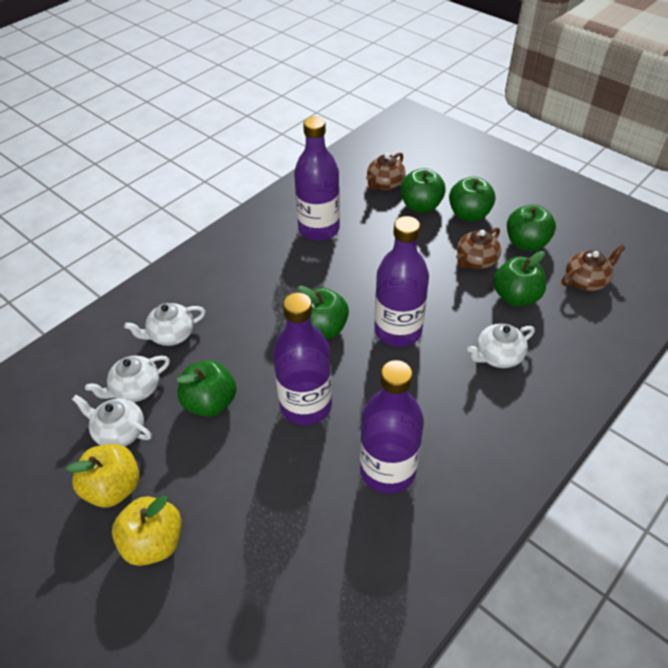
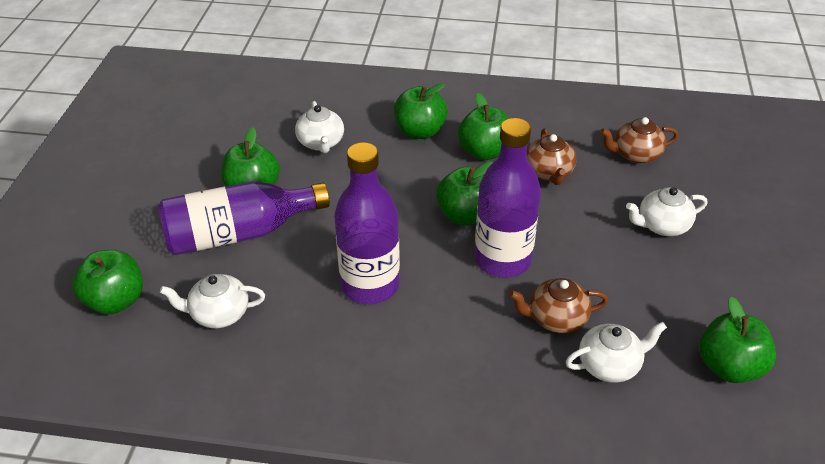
purple bottle: 4 -> 3
yellow apple: 2 -> 0

